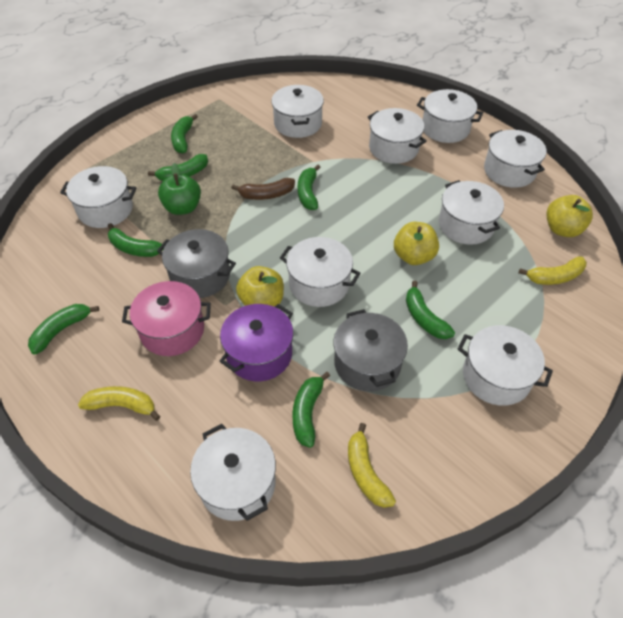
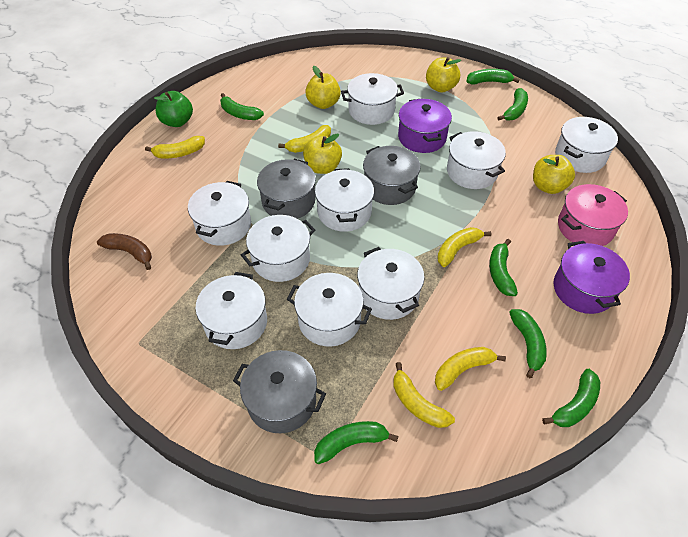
grey pot: 2 -> 3
purple pot: 1 -> 2
yellow apple: 3 -> 4
yellow banana: 3 -> 5

